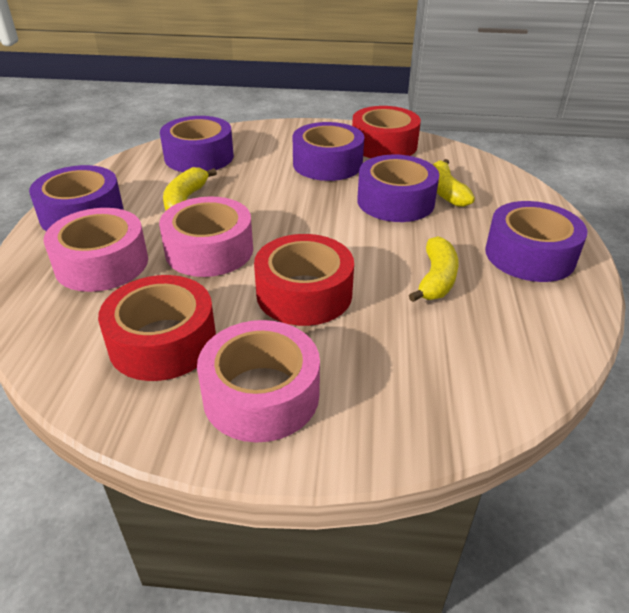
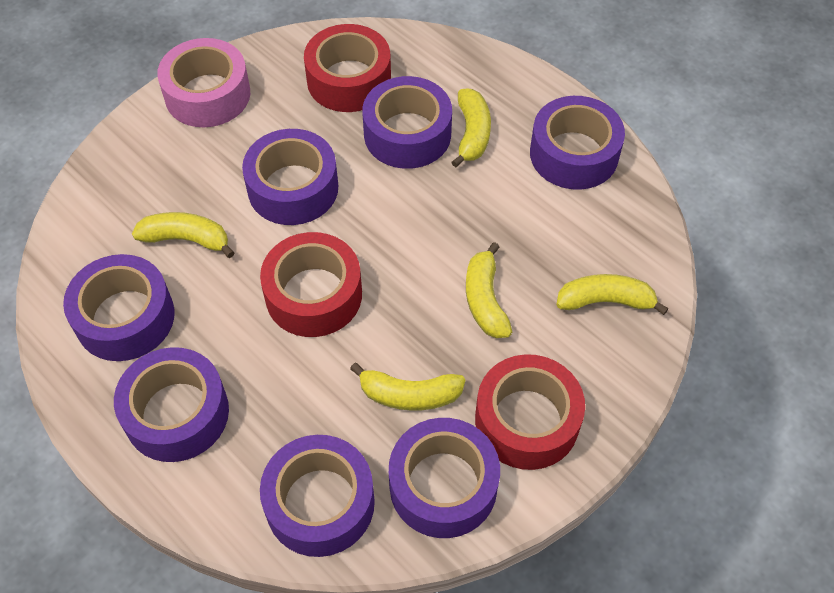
pink tape: 3 -> 1
purple tape: 5 -> 7
yellow banana: 3 -> 5

